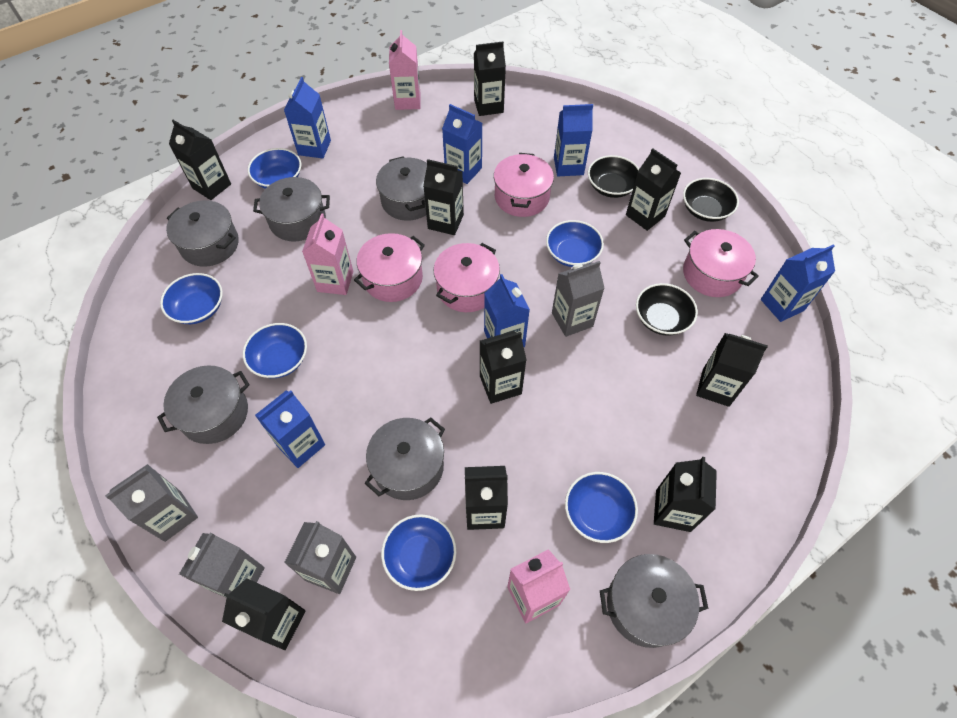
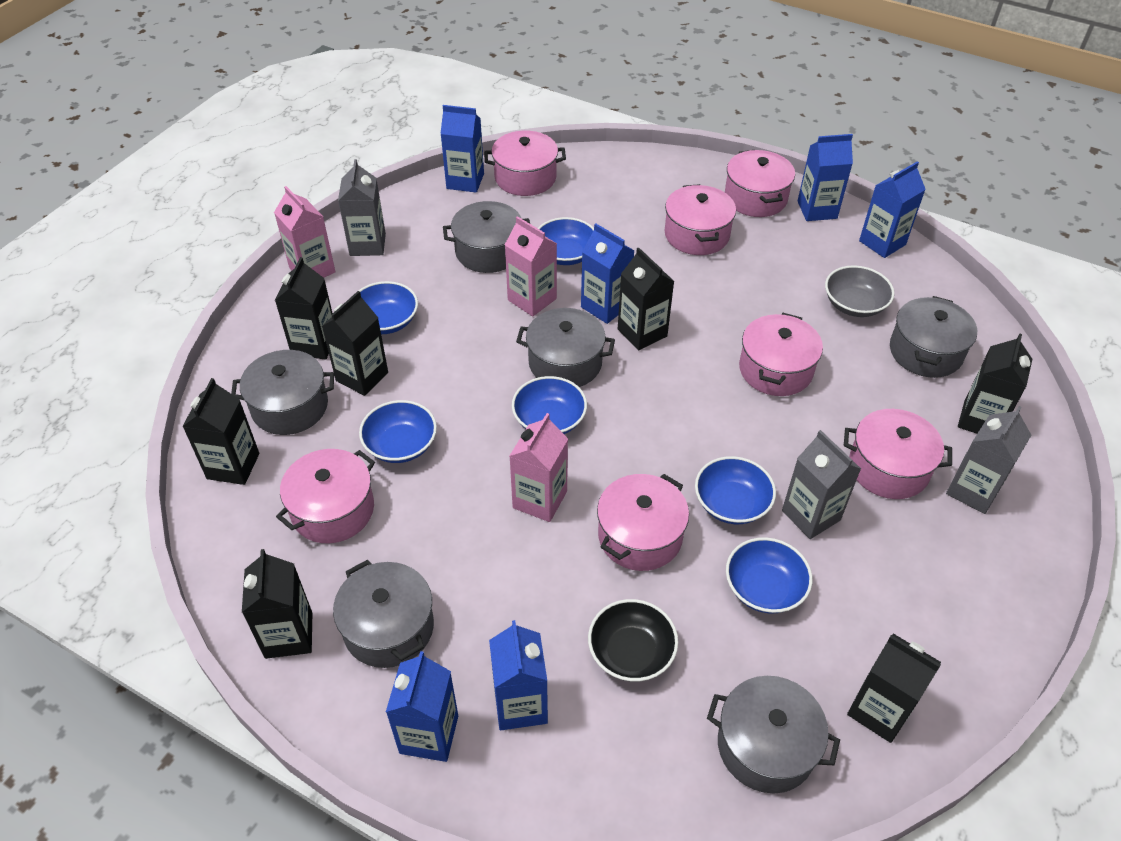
black bowl: 3 -> 1
black carton: 9 -> 7
grey bowl: 0 -> 1
grey carton: 4 -> 3
pink pot: 4 -> 7

